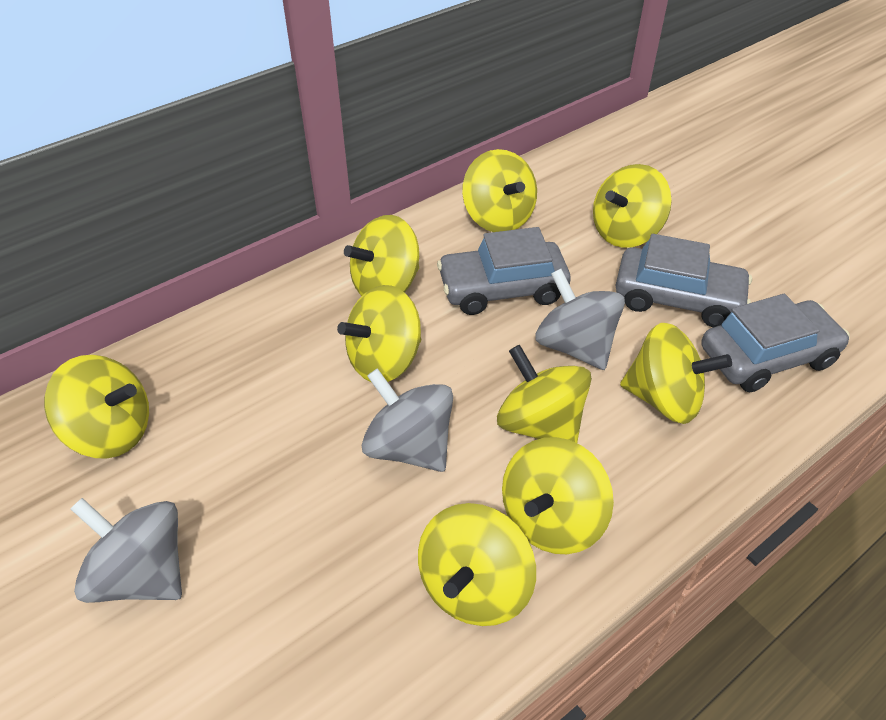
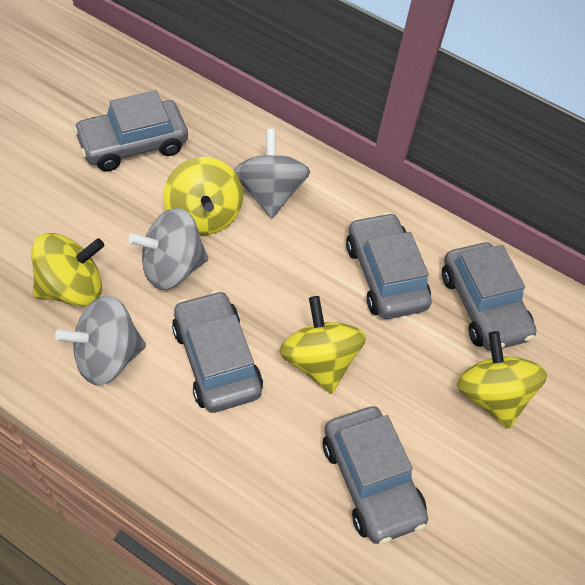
grey car: 3 -> 5
yellow spinning top: 9 -> 4

